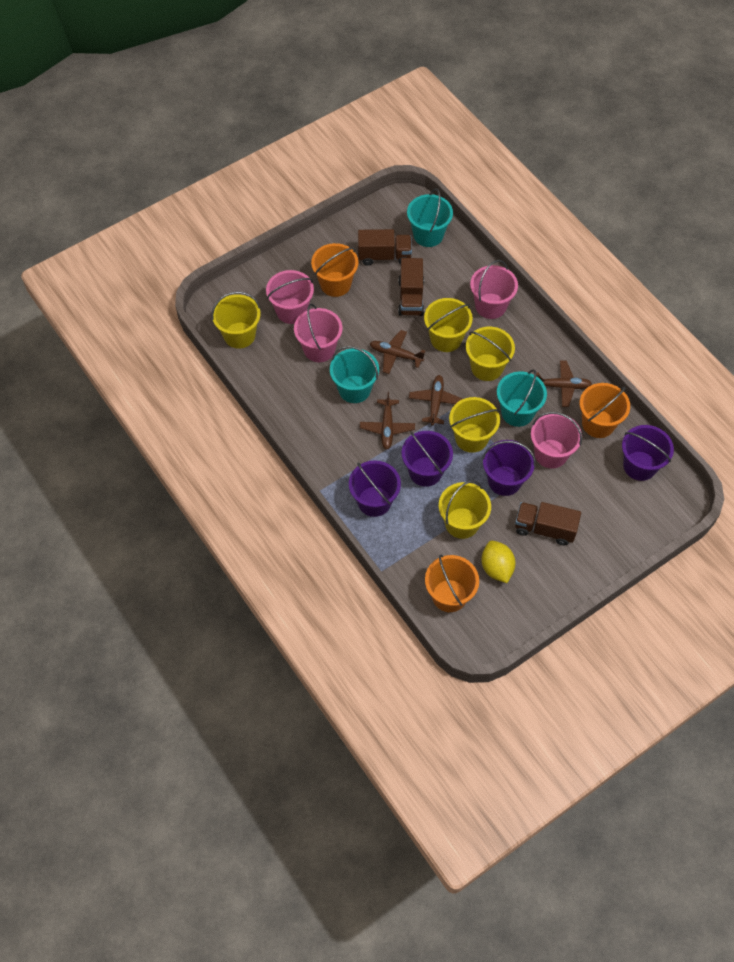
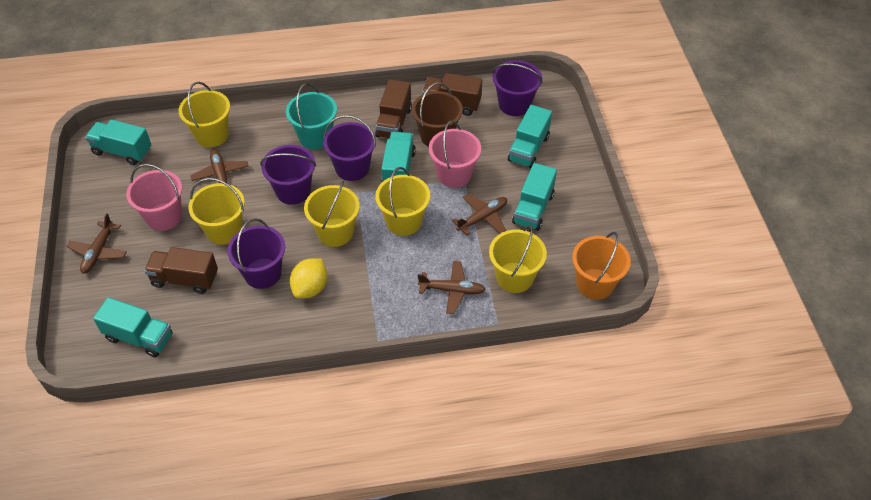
brown bucket: 0 -> 1
orange bucket: 3 -> 1
pink bucket: 4 -> 2
turquoise bucket: 3 -> 1
turquoise truck: 0 -> 5

